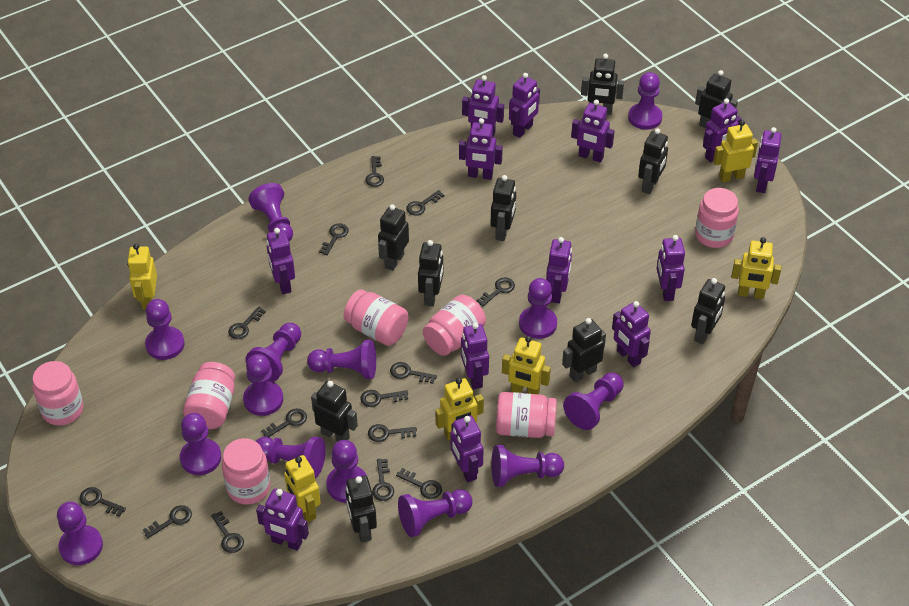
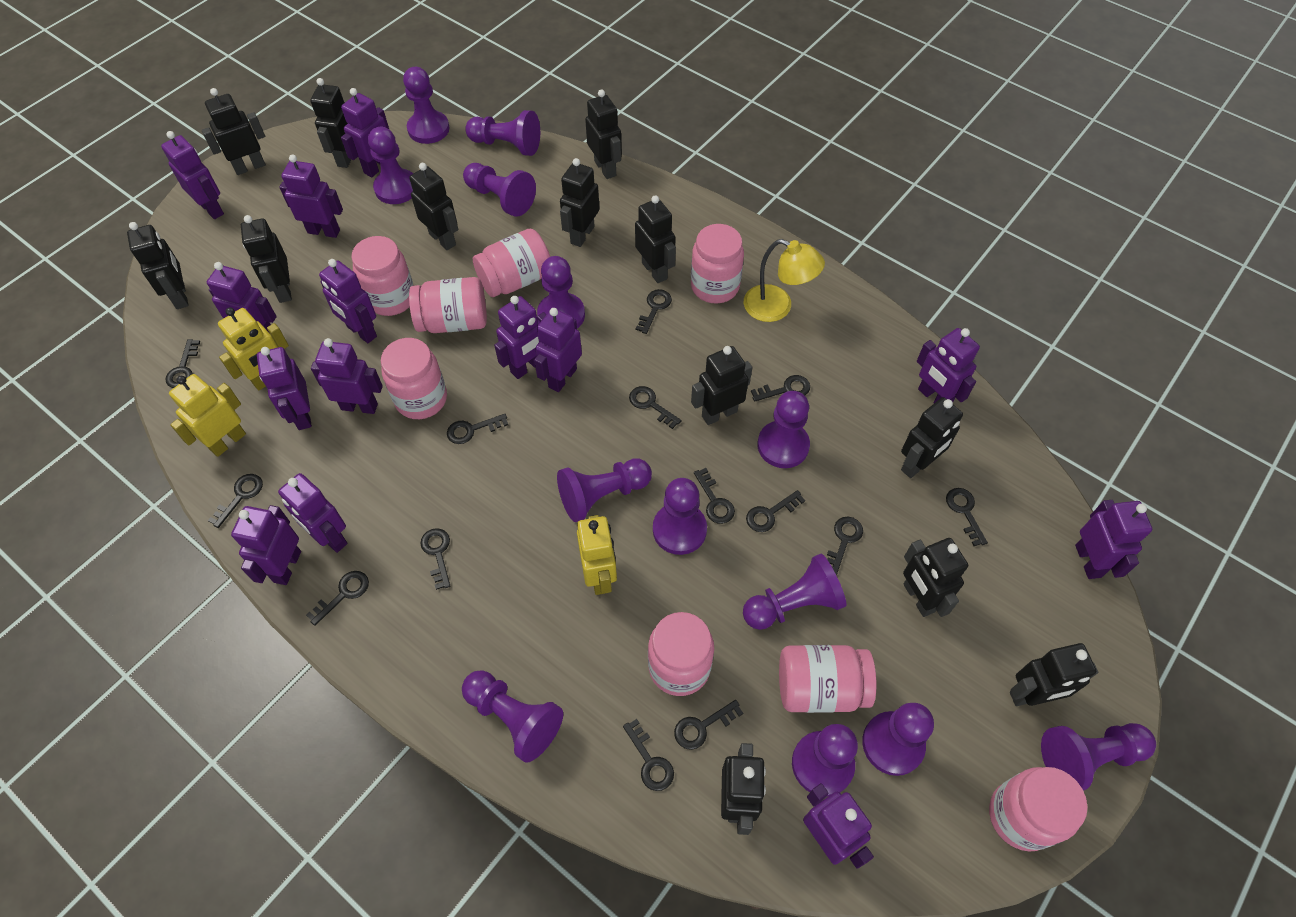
black robot: 10 -> 13
pink jar: 7 -> 8
purple pawn: 14 -> 13
purple robot: 13 -> 14
yellow lamp: 0 -> 1
yellow robot: 6 -> 3

